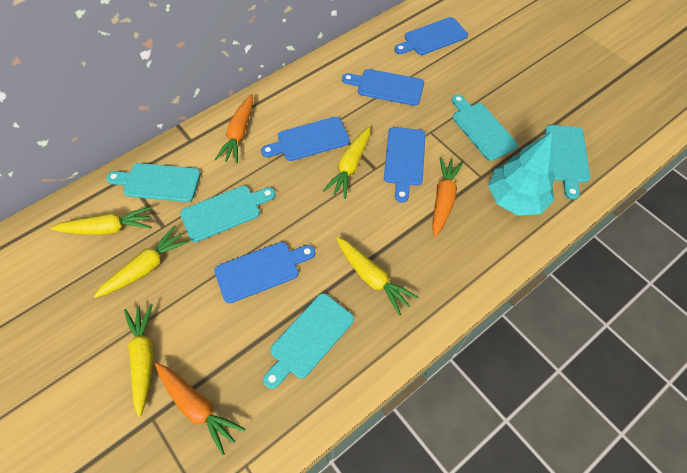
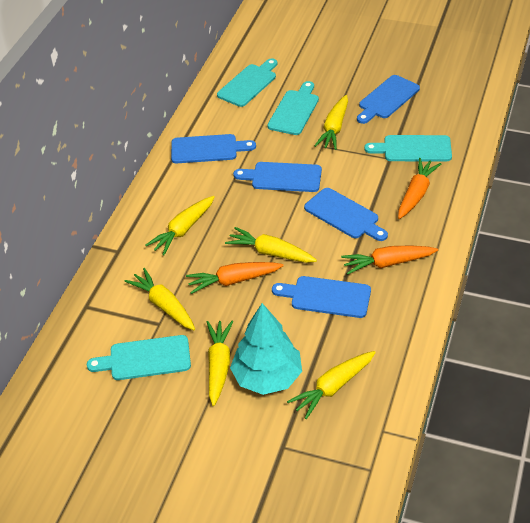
turquoise cutting board: 5 -> 4
yellow carrot: 5 -> 6

